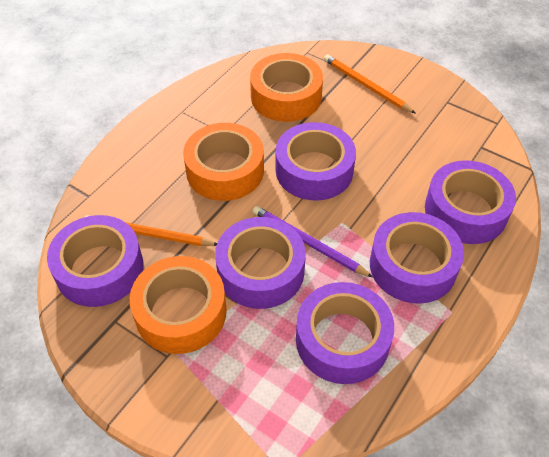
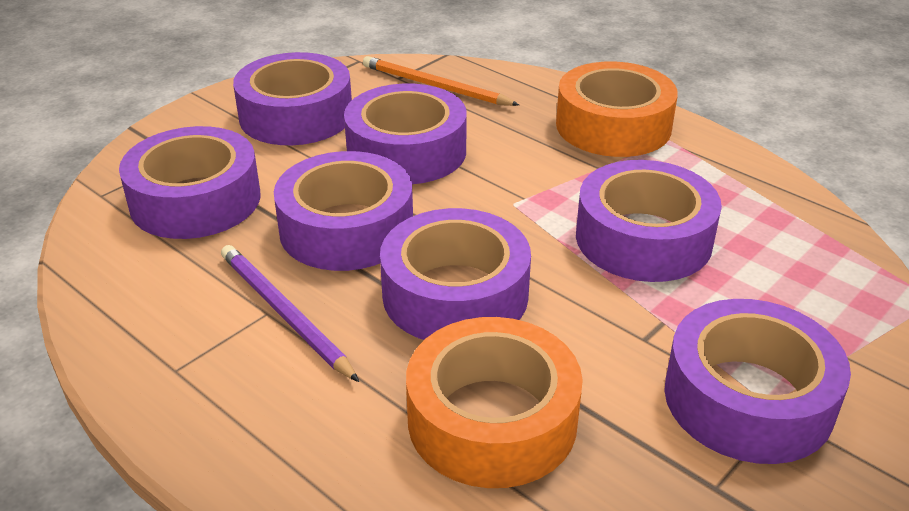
orange pencil: 2 -> 1
orange tape: 3 -> 2
purple tape: 6 -> 7

